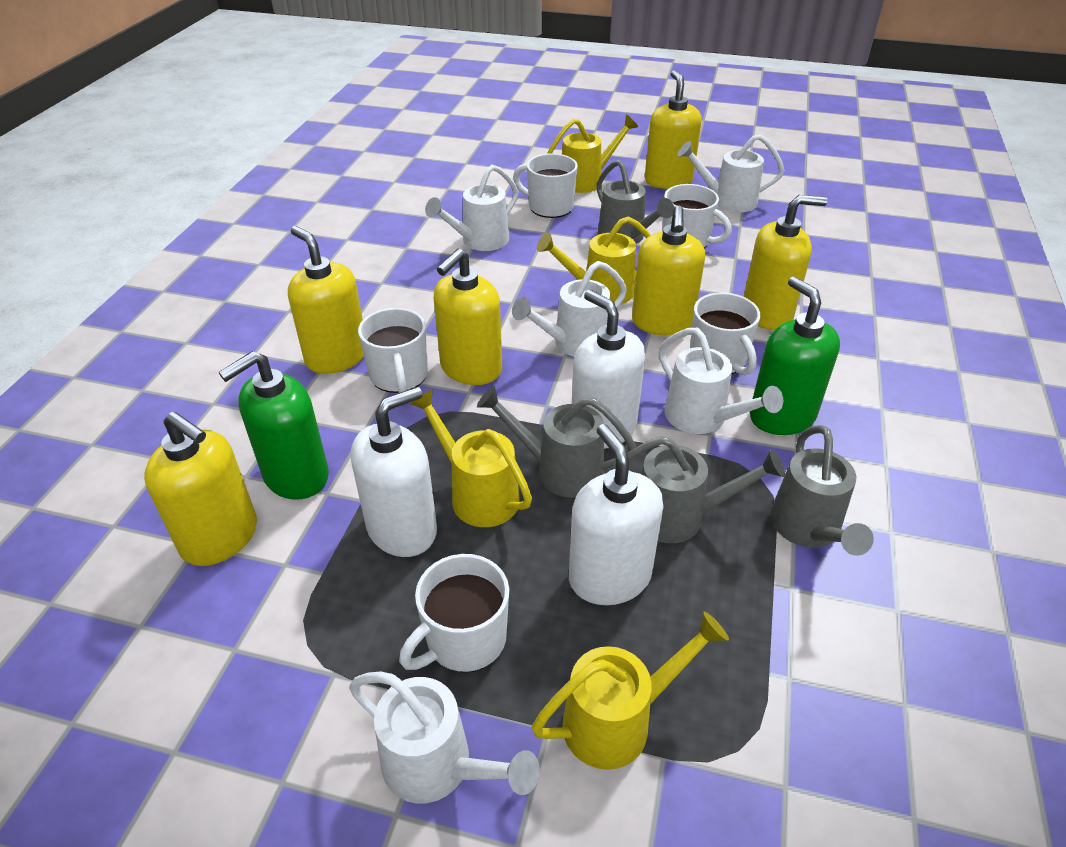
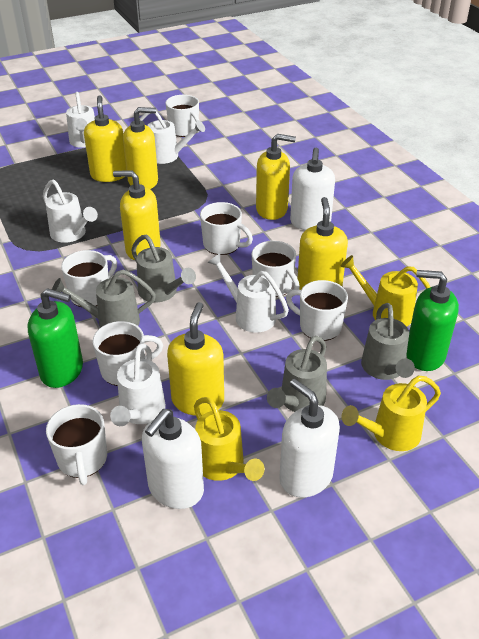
white mug: 5 -> 7
yellow watering can: 4 -> 3

